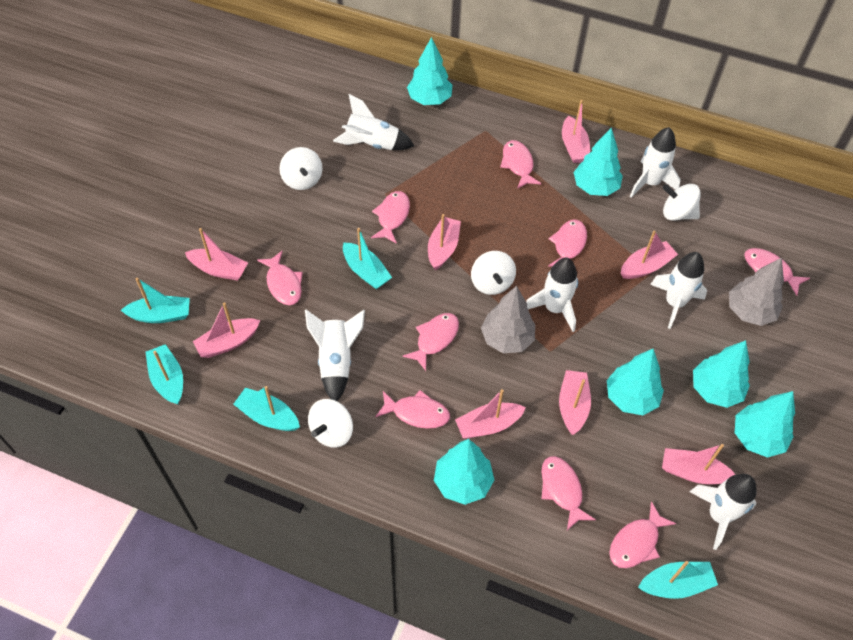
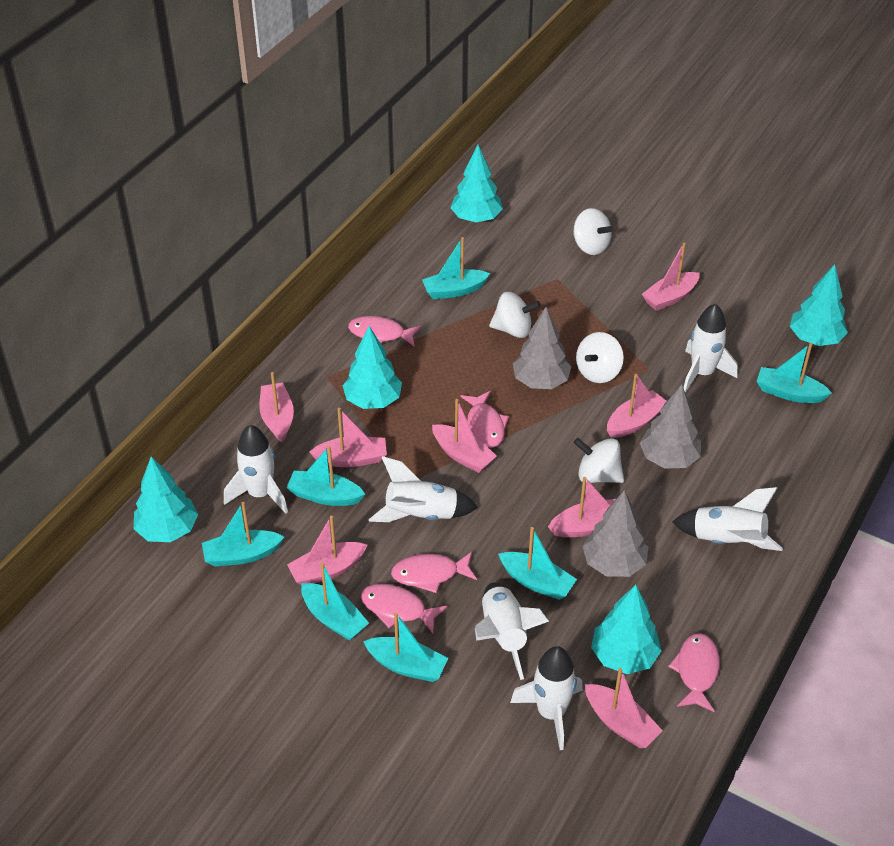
grey tree: 2 -> 3
pink fish: 9 -> 5
turquoise boat: 5 -> 7
turquoise tree: 6 -> 5

